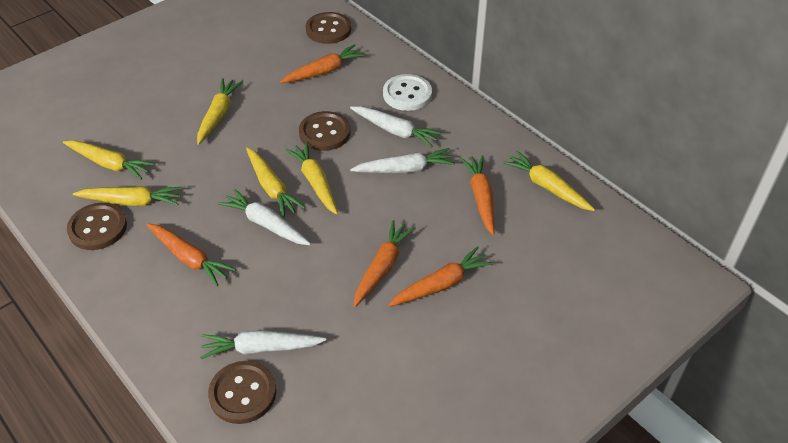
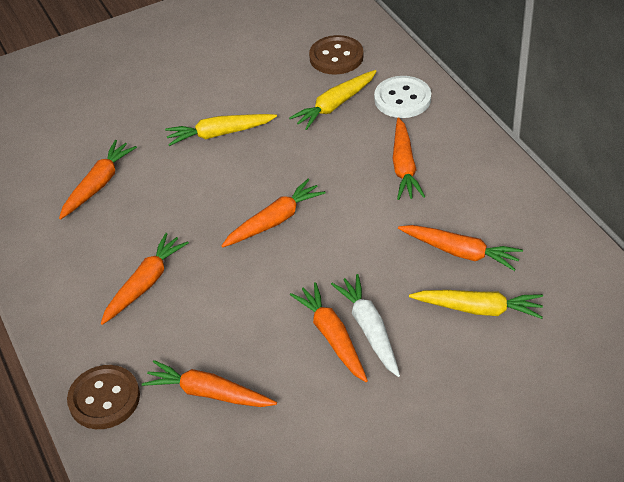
brown button: 4 -> 2
orange carrot: 5 -> 7
white carrot: 4 -> 1
yellow carrot: 6 -> 3

